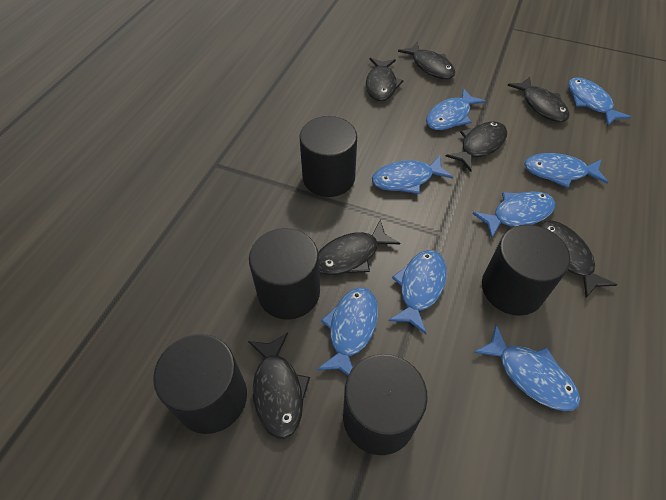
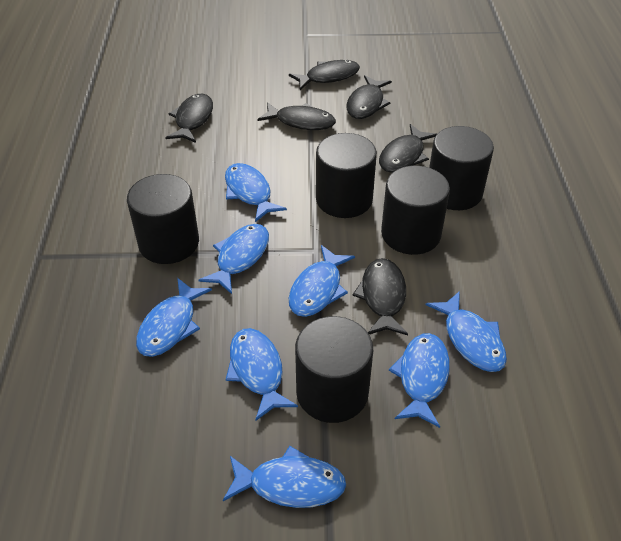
black fish: 7 -> 6

